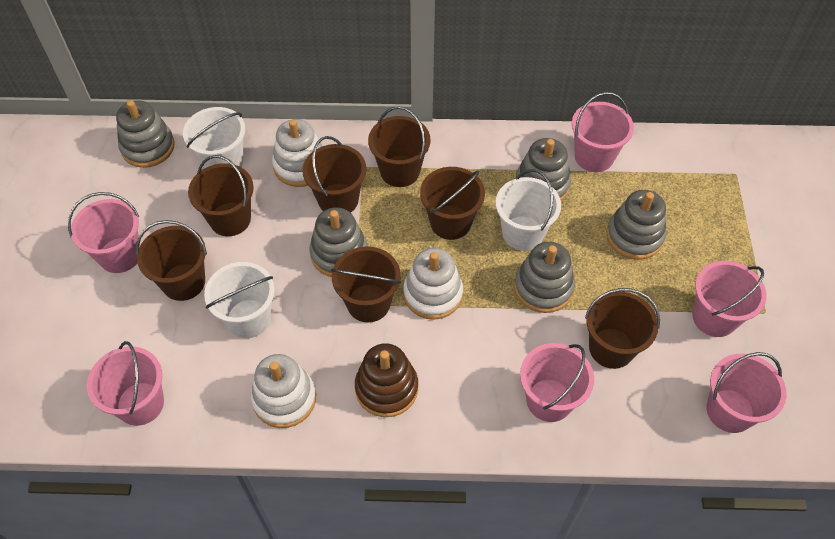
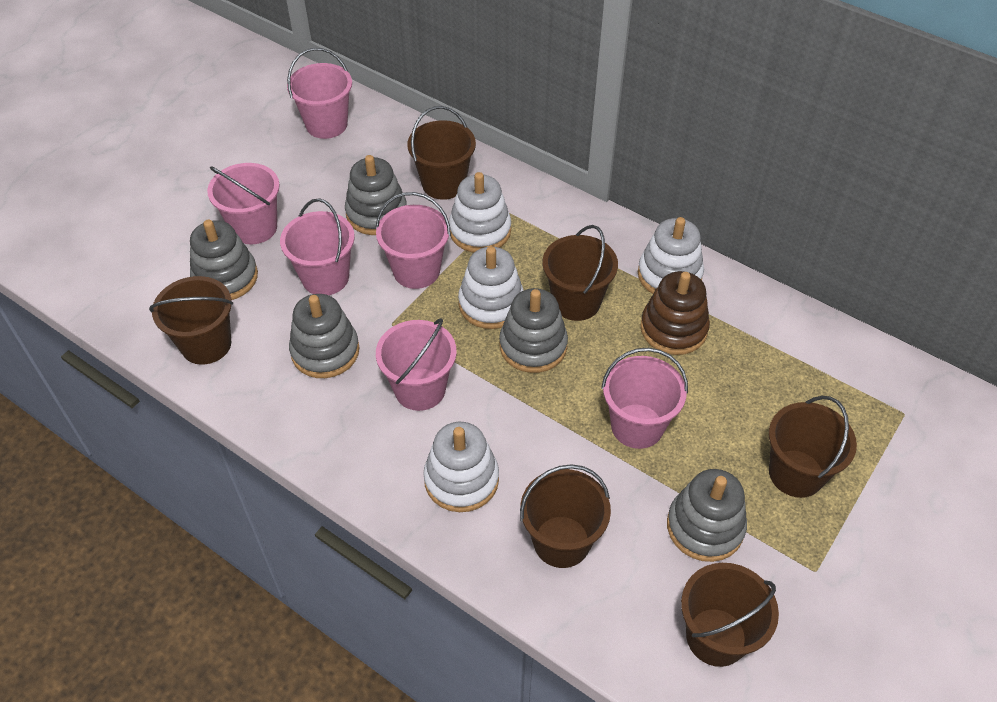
brown bucket: 7 -> 6
white bucket: 3 -> 0
white stacking toy: 3 -> 4

